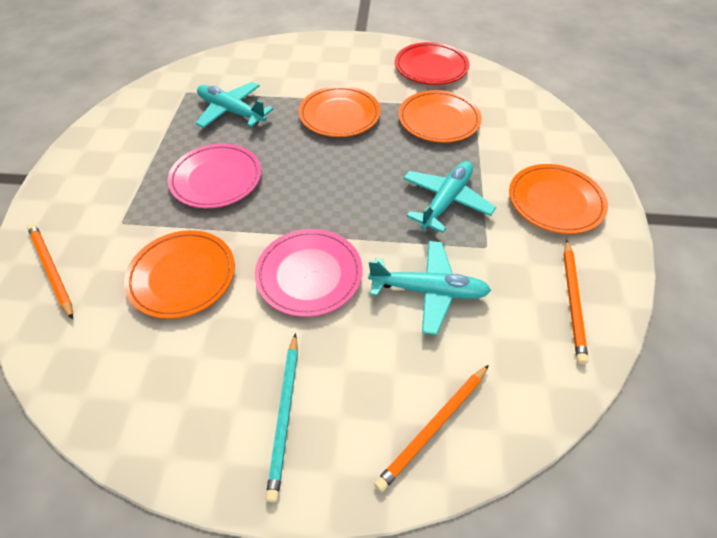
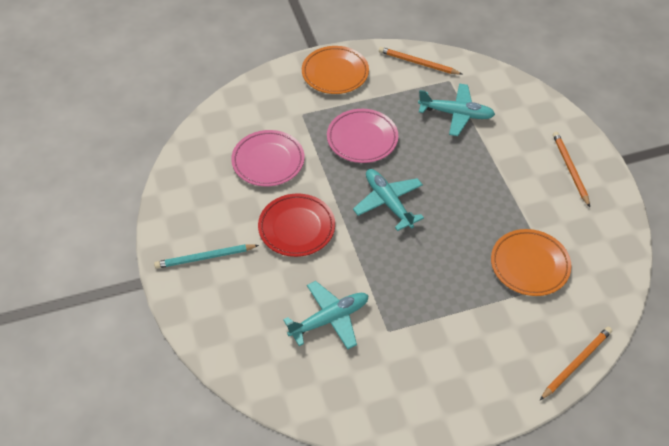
orange plate: 4 -> 2

